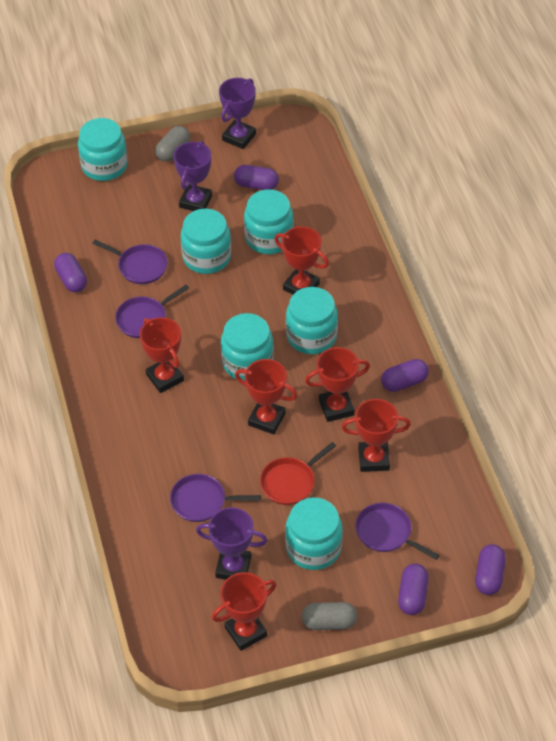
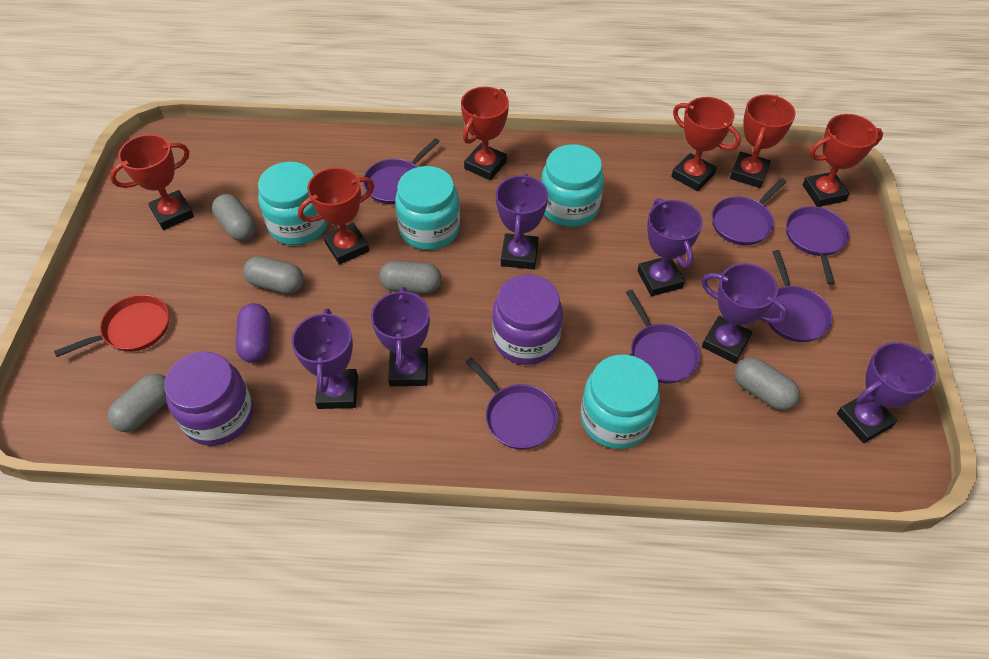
grey capsule: 2 -> 5
purple capsule: 5 -> 1
purple jar: 0 -> 2
purple pan: 4 -> 6
purple trophy: 3 -> 6
turquoise jar: 6 -> 4

